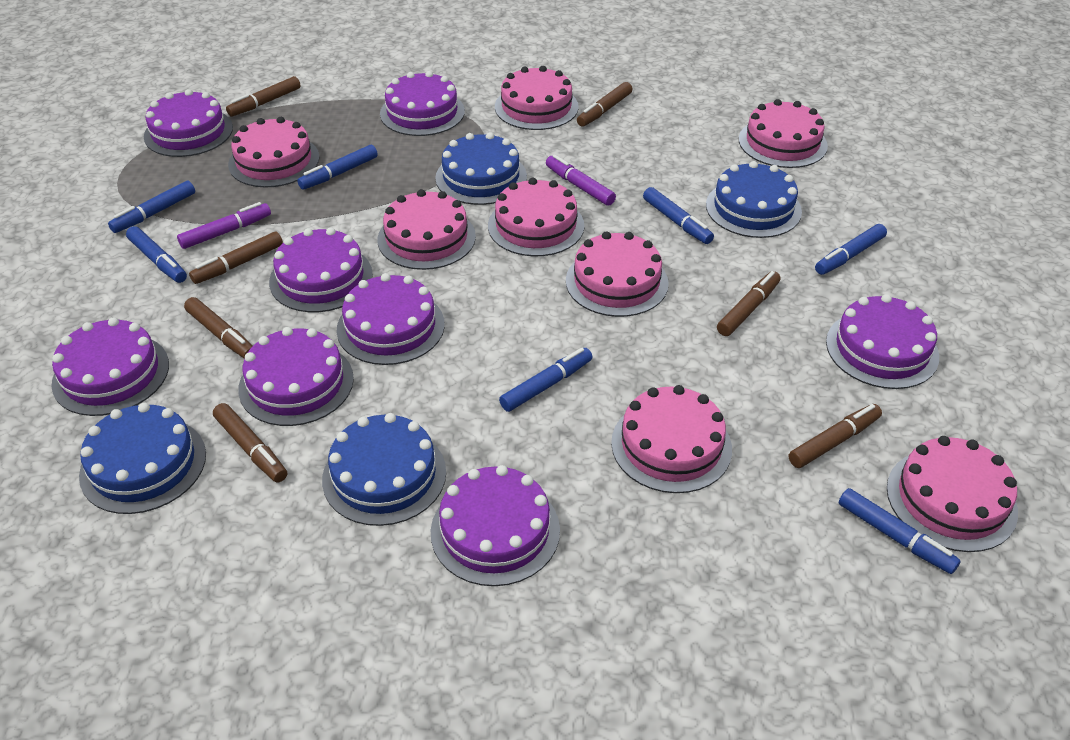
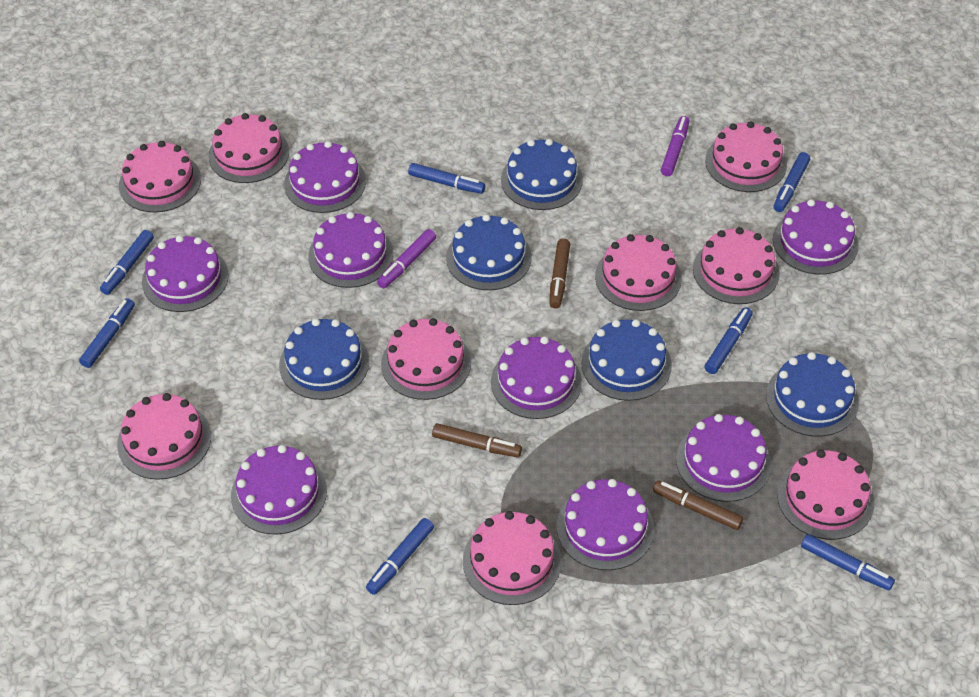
blue cake: 4 -> 5
brown marker: 7 -> 3
pink cake: 8 -> 9

